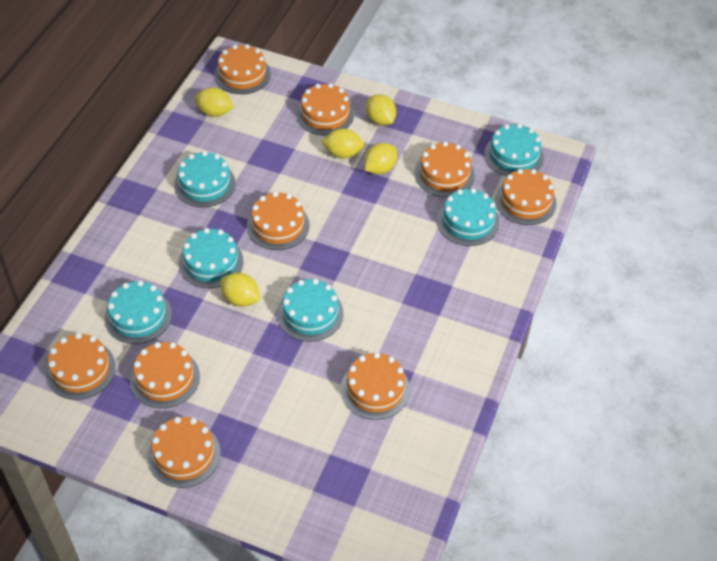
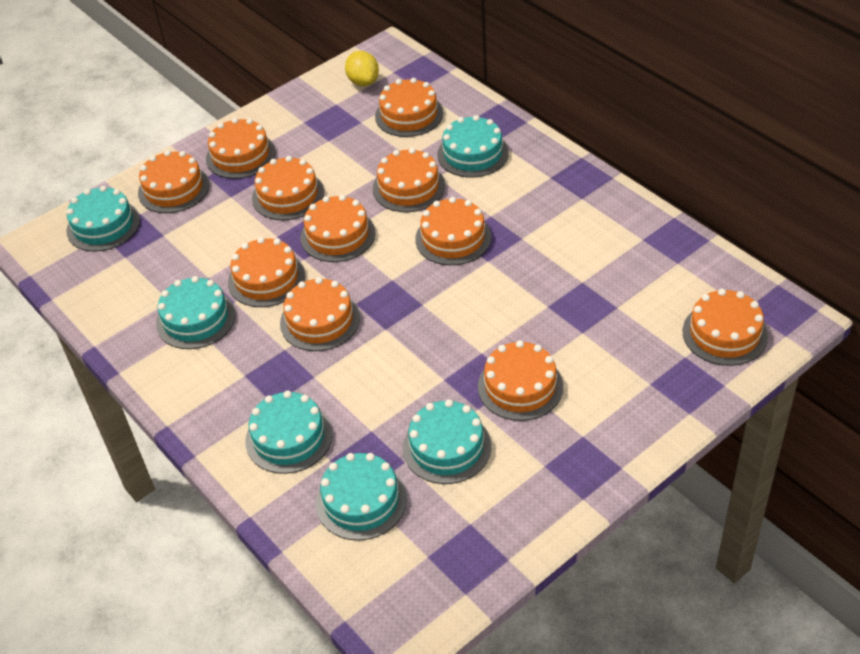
orange cake: 9 -> 11
yellow lemon: 5 -> 1

